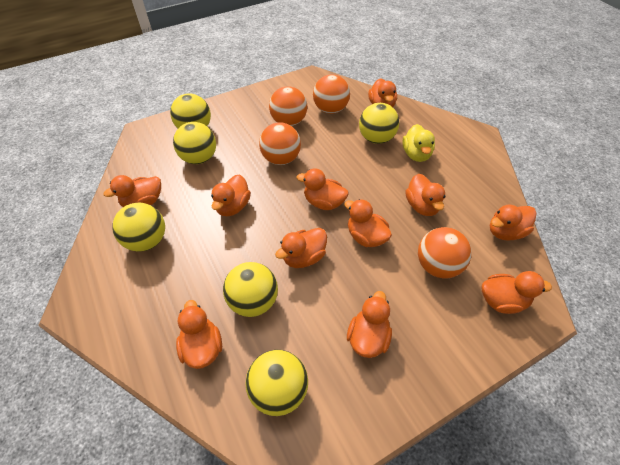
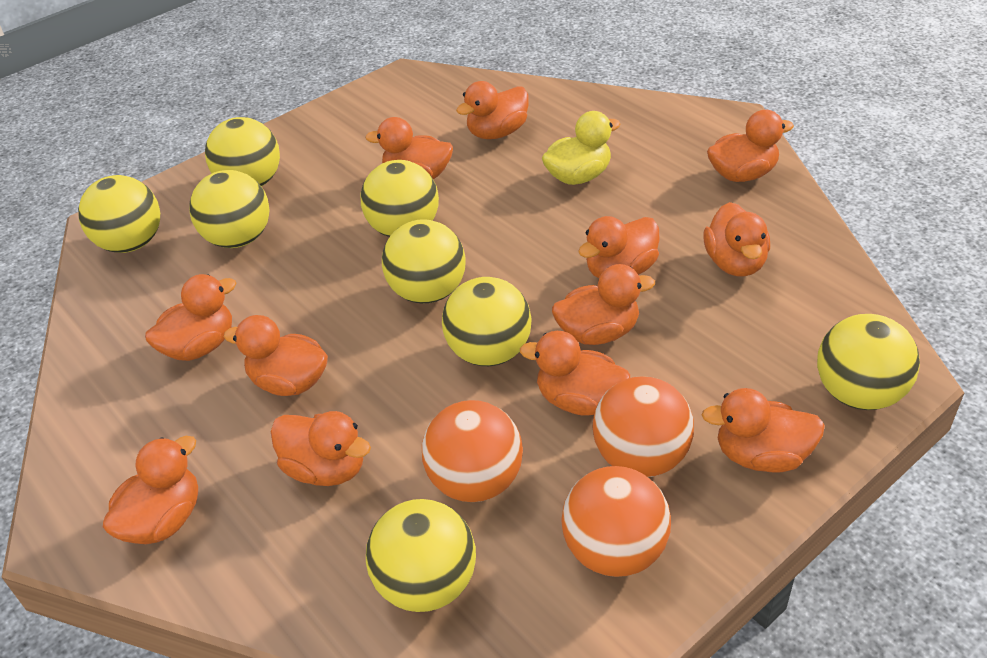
orange ball: 4 -> 3
orange duck: 11 -> 12
yellow ball: 6 -> 8

